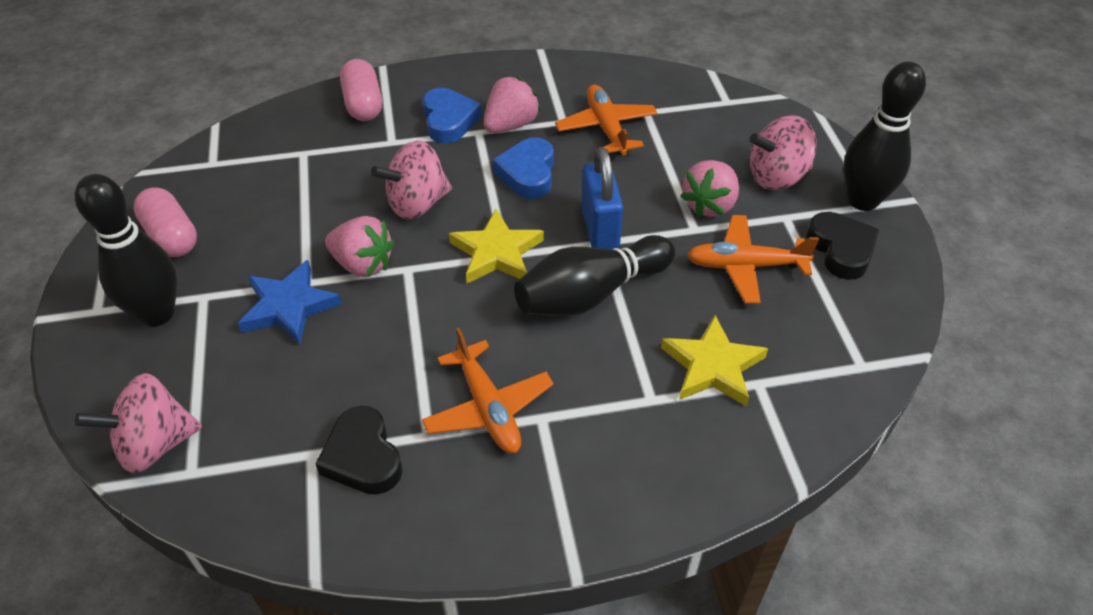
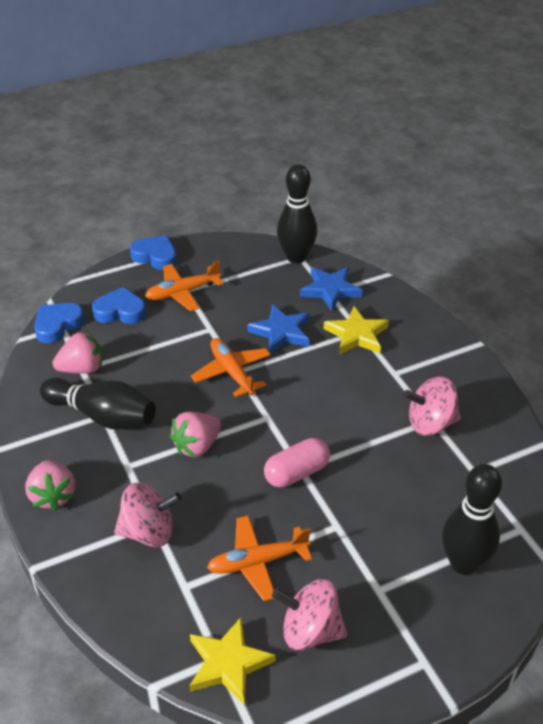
black heart: 2 -> 0
blue heart: 2 -> 3
blue padlock: 1 -> 0
blue star: 1 -> 2
pink capsule: 2 -> 1

